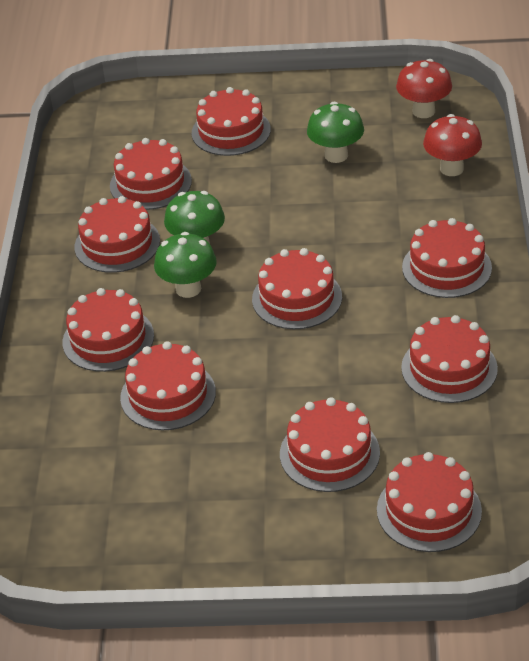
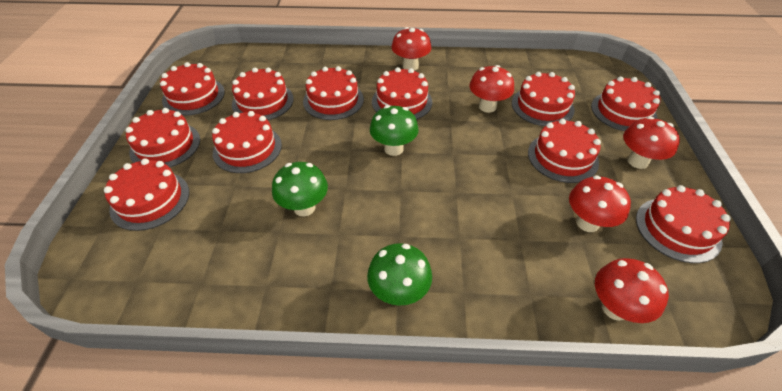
red cake: 10 -> 11
red mushroom: 2 -> 5

